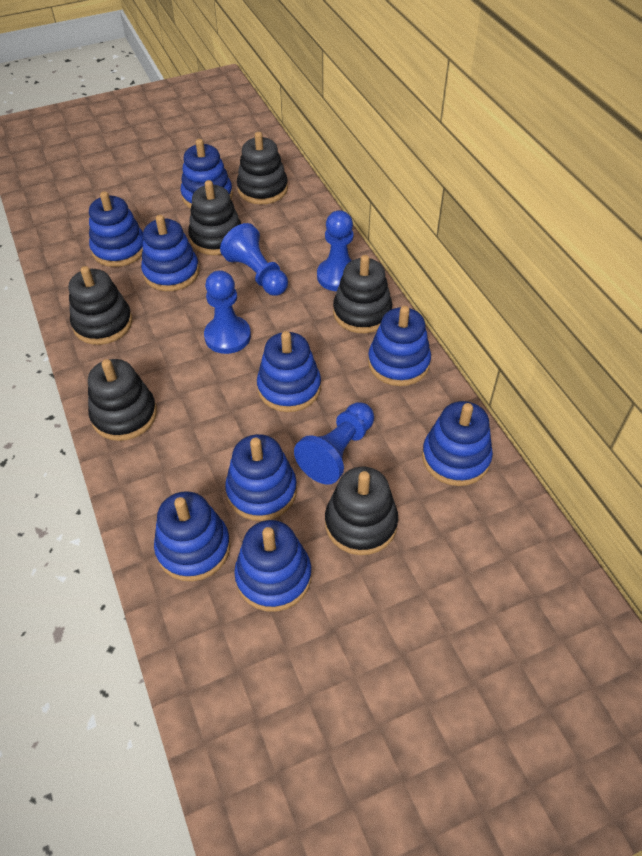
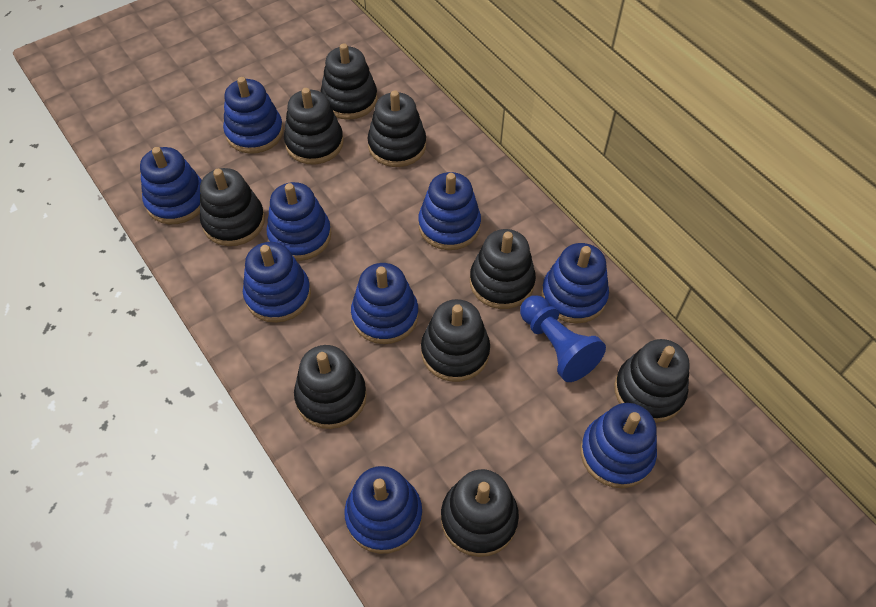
black stacking toy: 6 -> 9
blue pawn: 4 -> 1

